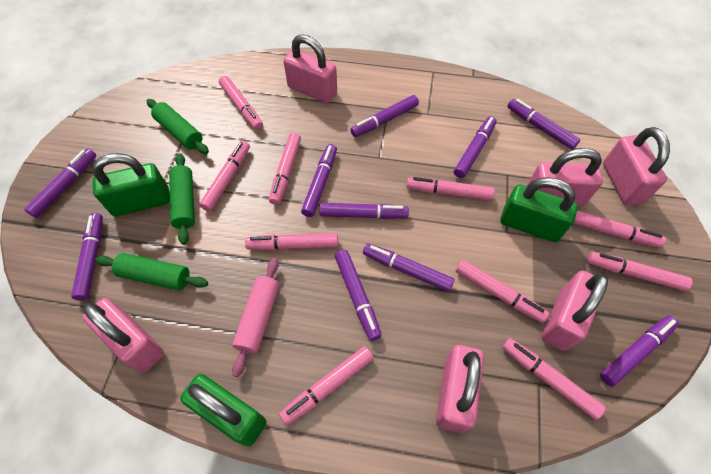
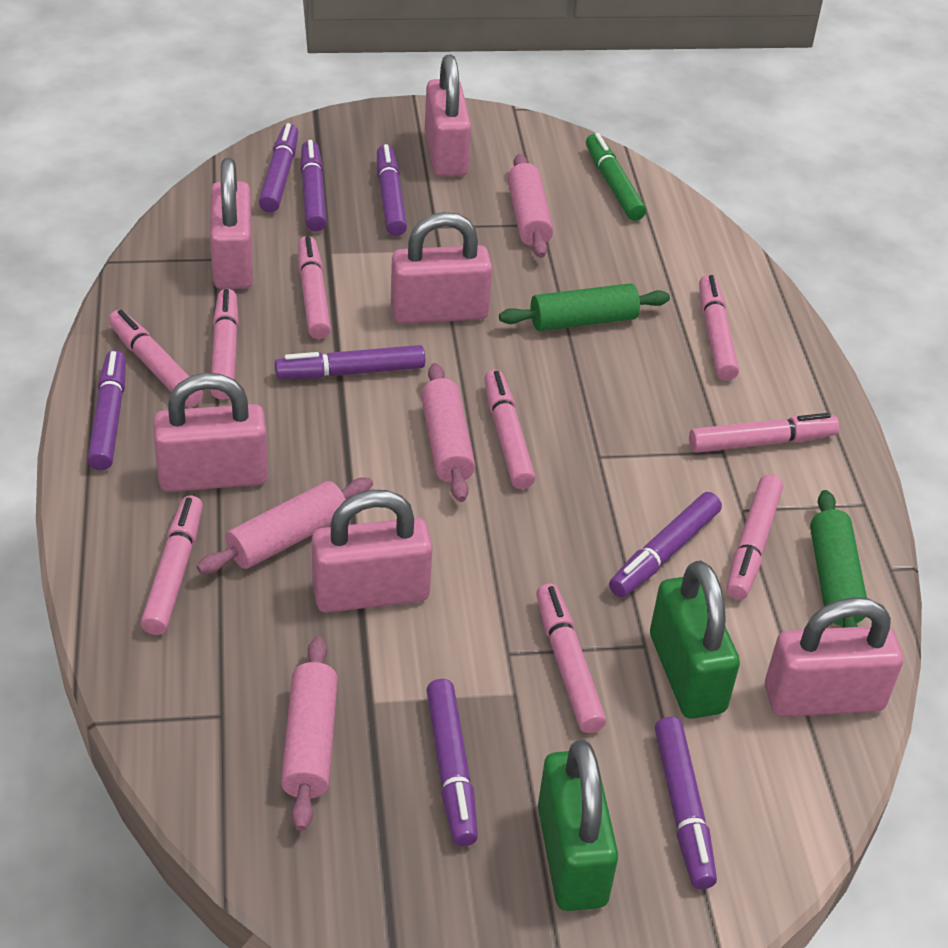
green marker: 0 -> 1
green padlock: 3 -> 2
green rolling pin: 3 -> 2
pink marker: 10 -> 9
pink rolling pin: 1 -> 4
purple marker: 10 -> 8

